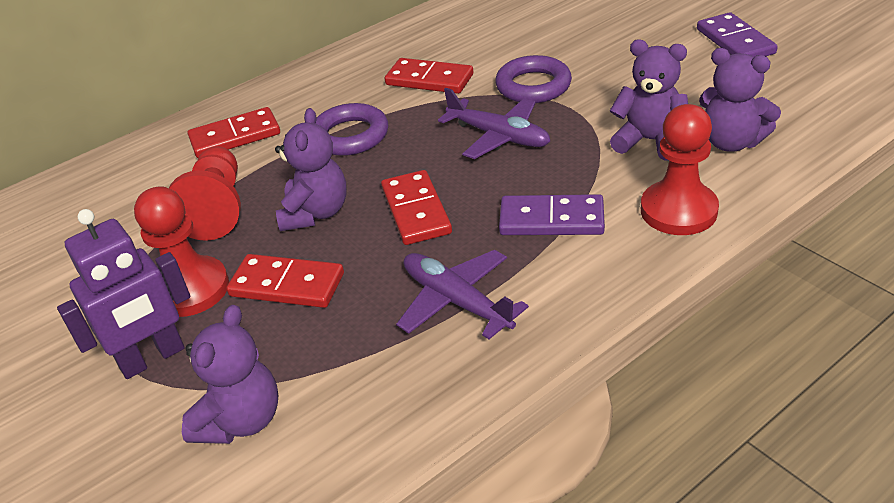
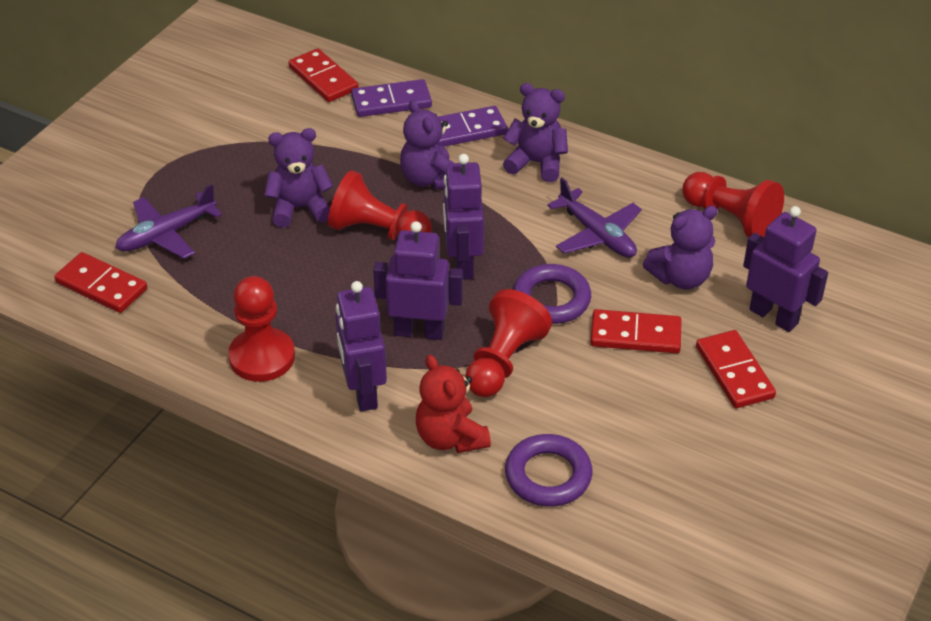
purple robot: 1 -> 4
red pawn: 3 -> 4
red teddy bear: 0 -> 1

